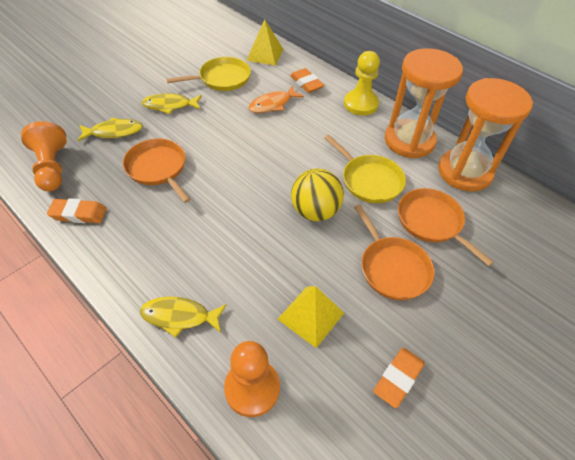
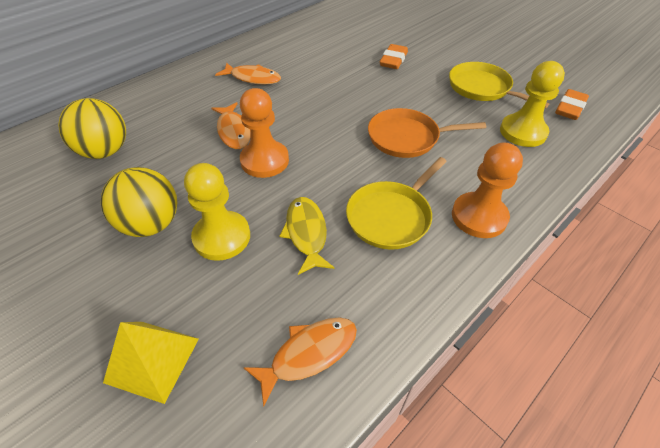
orange eraser: 3 -> 2
orange fish: 1 -> 3
orange hourglass: 2 -> 0
orange pan: 3 -> 1
yellow ball: 1 -> 2
yellow fish: 3 -> 1
yellow pawn: 1 -> 2
yellow pyramid: 2 -> 1

